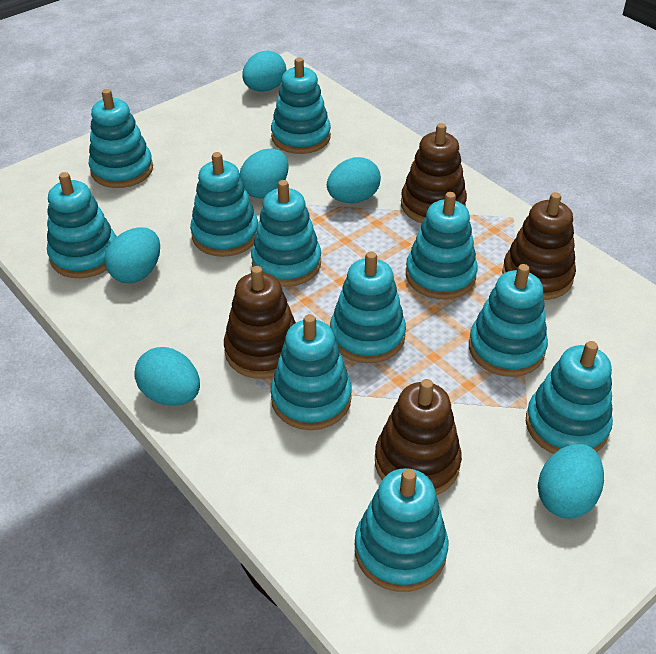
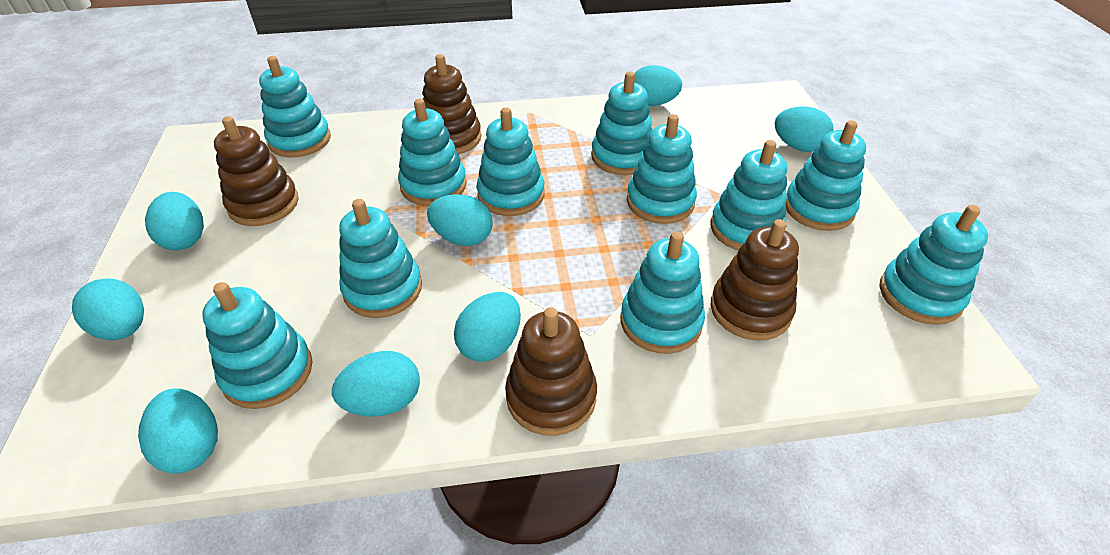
turquoise egg: 6 -> 8

